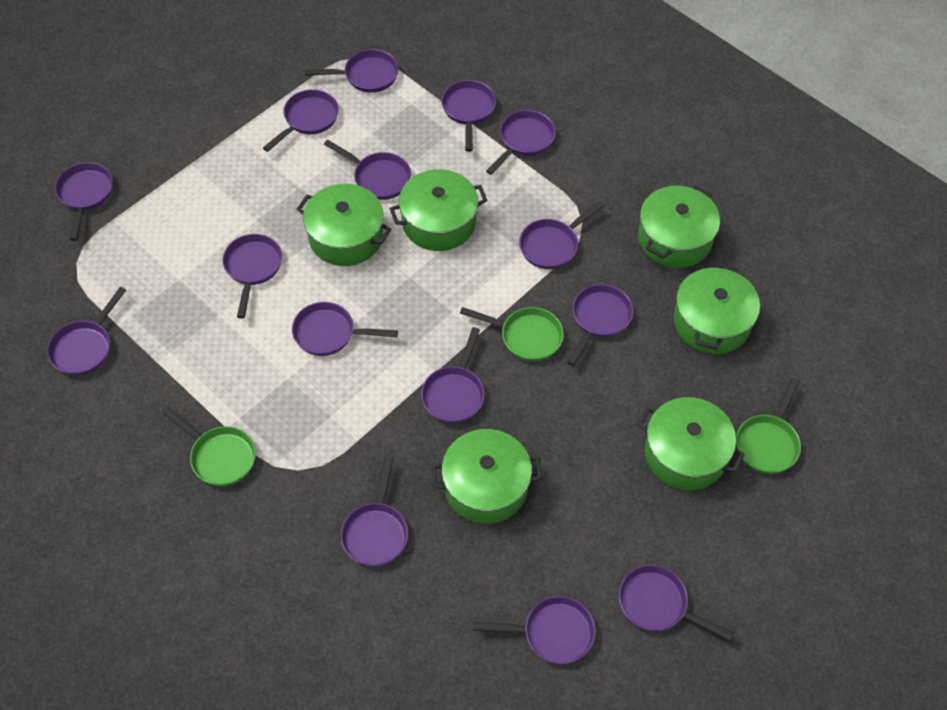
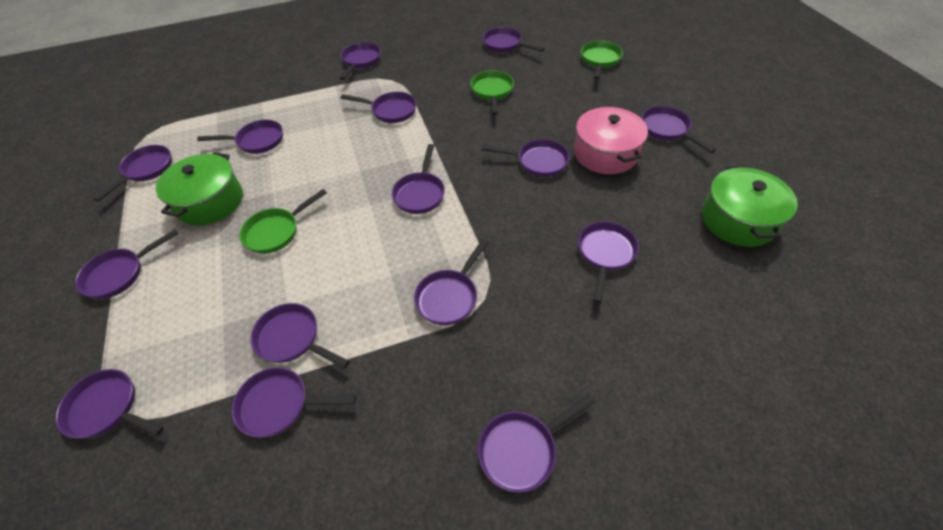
green pot: 6 -> 2
pink pot: 0 -> 1

